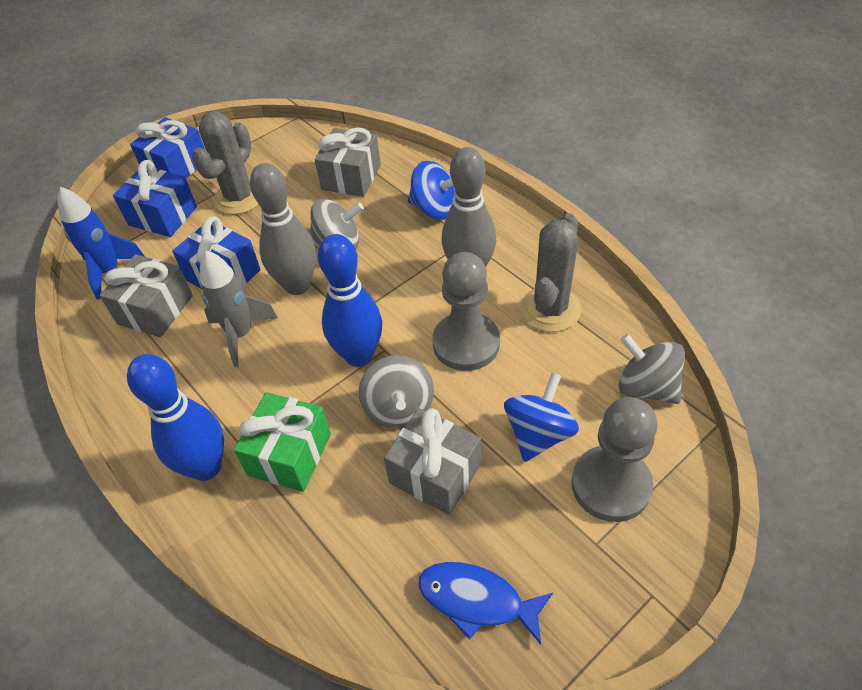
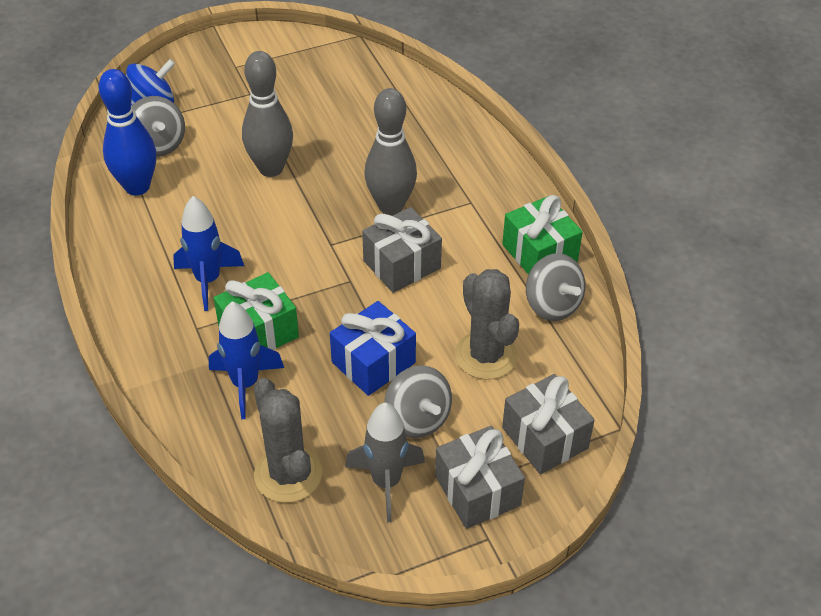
blue bowling pin: 2 -> 1
blue fish: 1 -> 0
blue gift: 3 -> 1
blue rocket: 1 -> 2
blue spinning top: 2 -> 1
green gift: 1 -> 2
grey pawn: 2 -> 0

